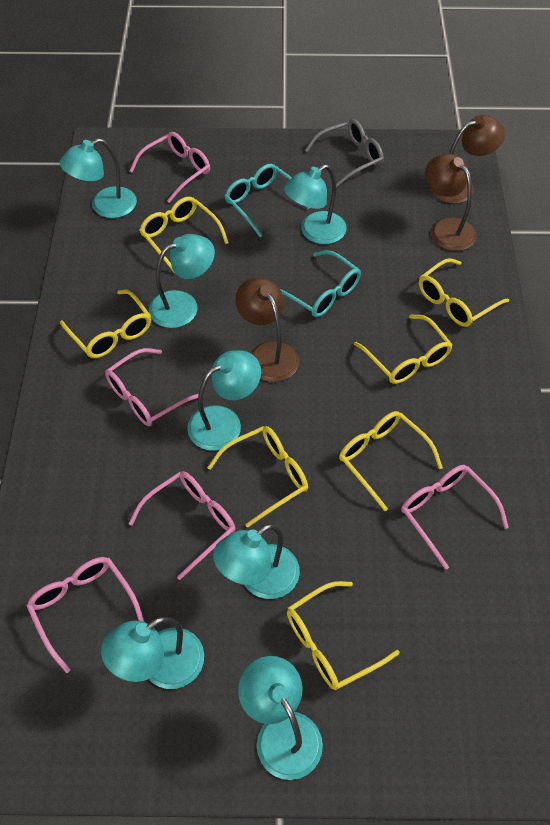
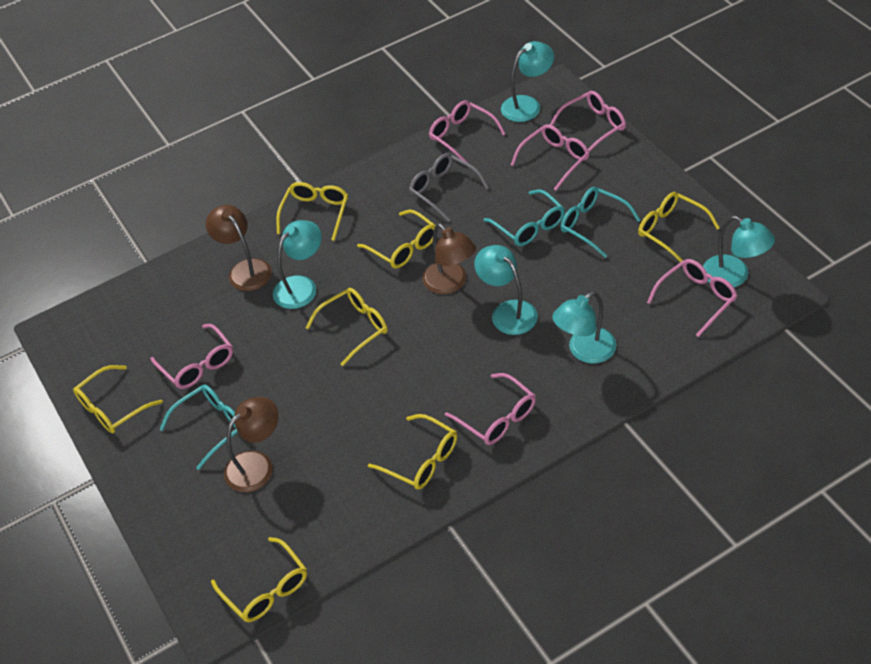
pink glasses: 5 -> 6
turquoise glasses: 2 -> 3
turquoise lamp: 7 -> 5

